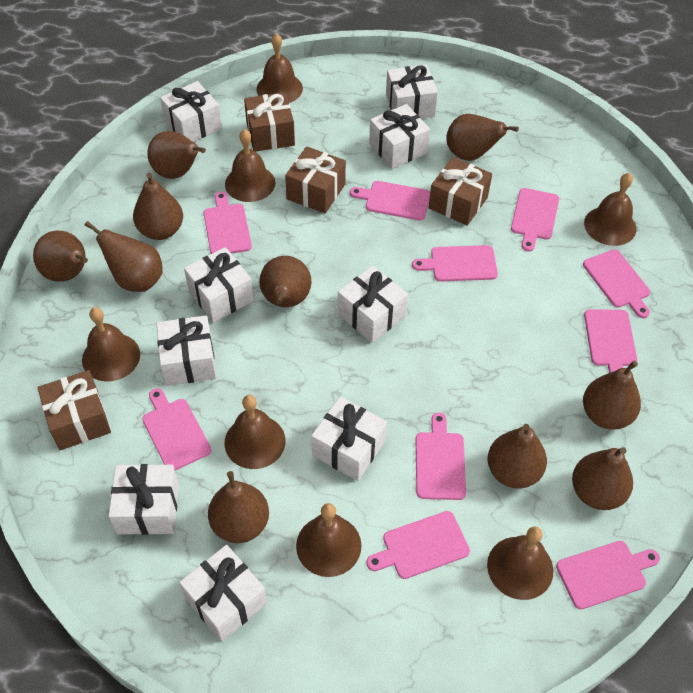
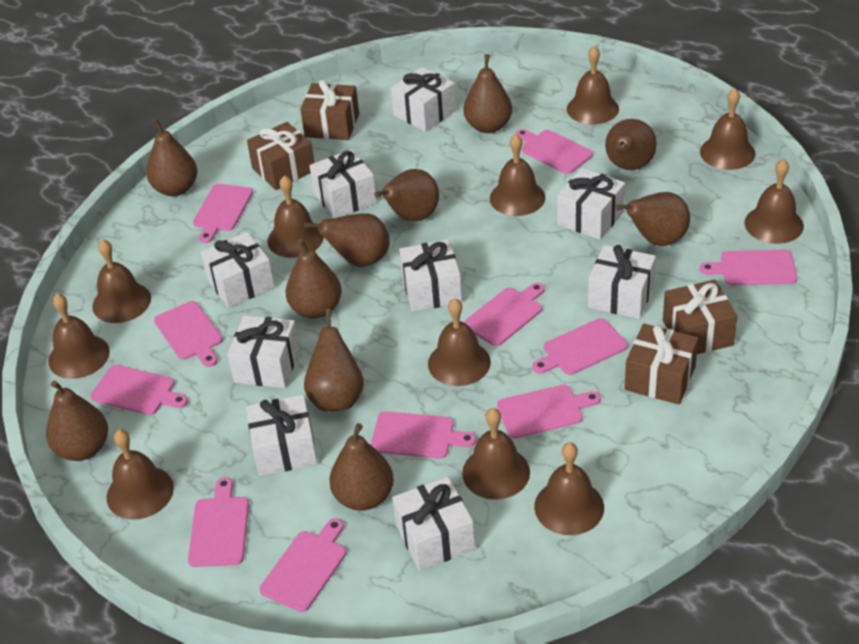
brown bell: 7 -> 11
pink cutting board: 10 -> 11

